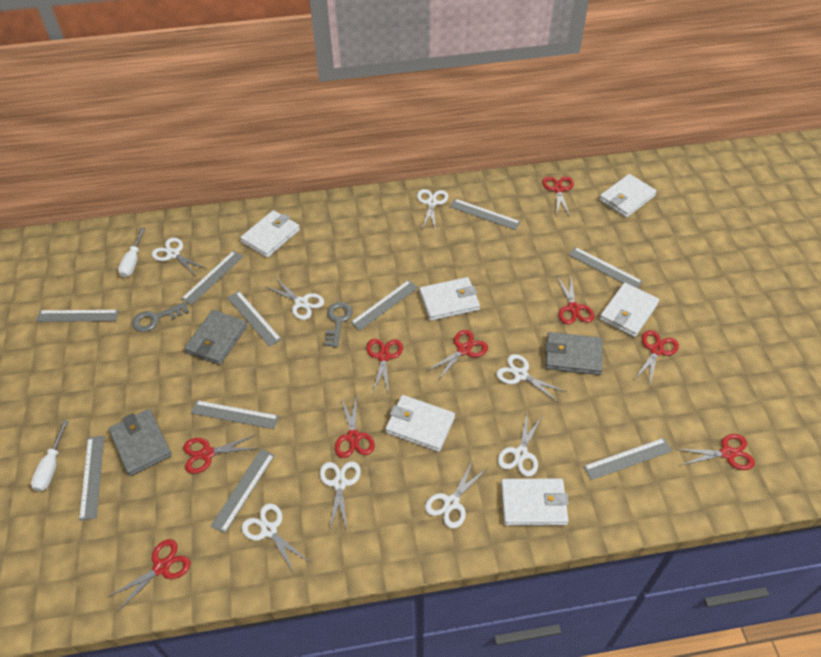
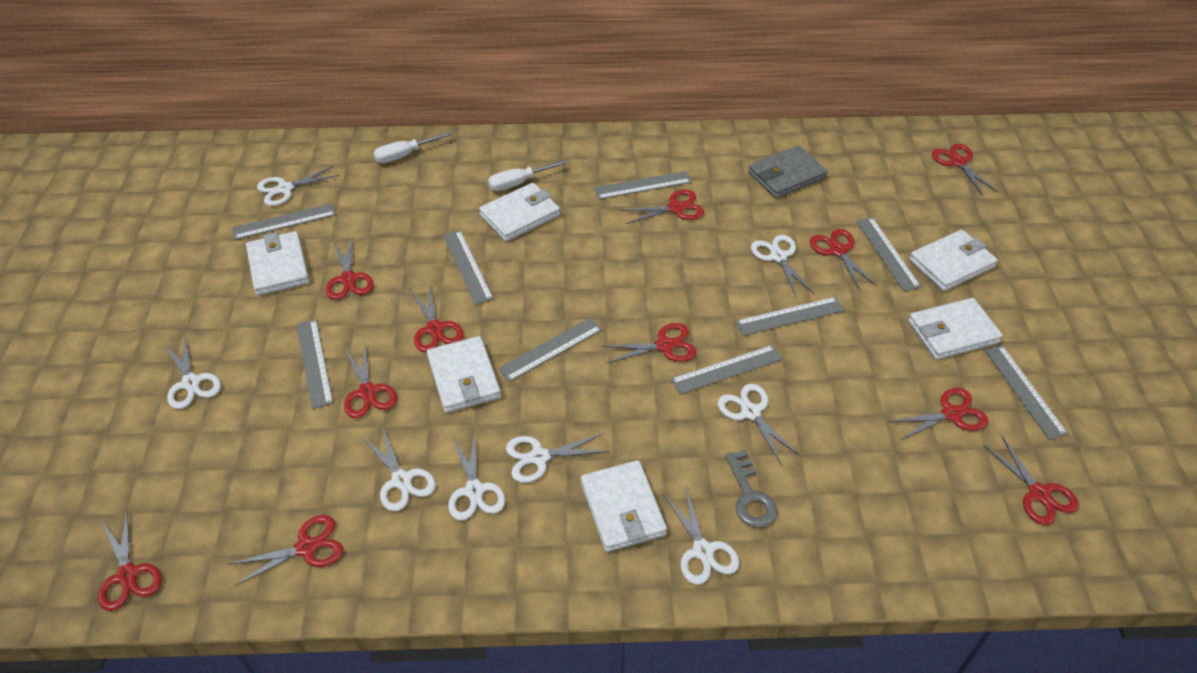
grey key: 2 -> 1
grey ruler: 10 -> 9
grey wallet: 3 -> 1
red scissors: 9 -> 11

